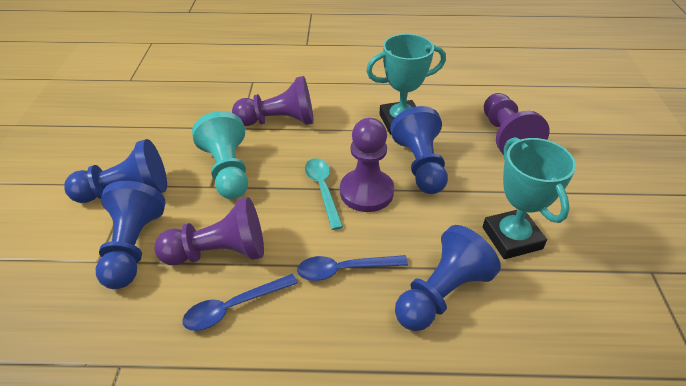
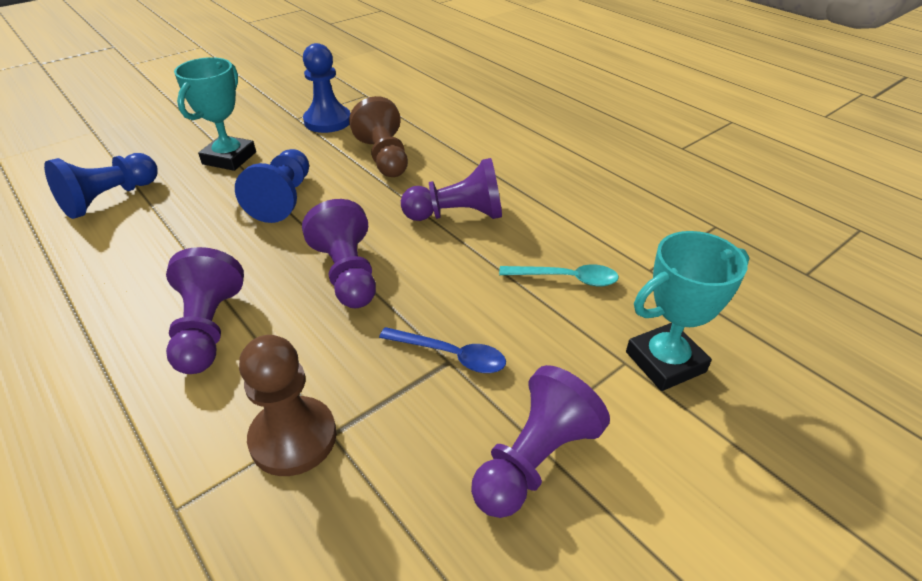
blue pawn: 4 -> 3
blue spoon: 2 -> 1
brown pawn: 0 -> 2
turquoise pawn: 1 -> 0

